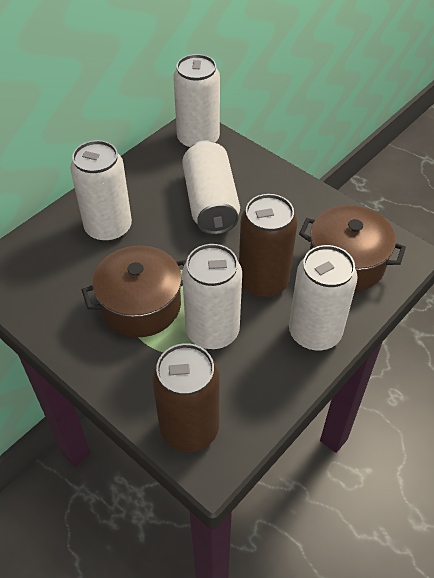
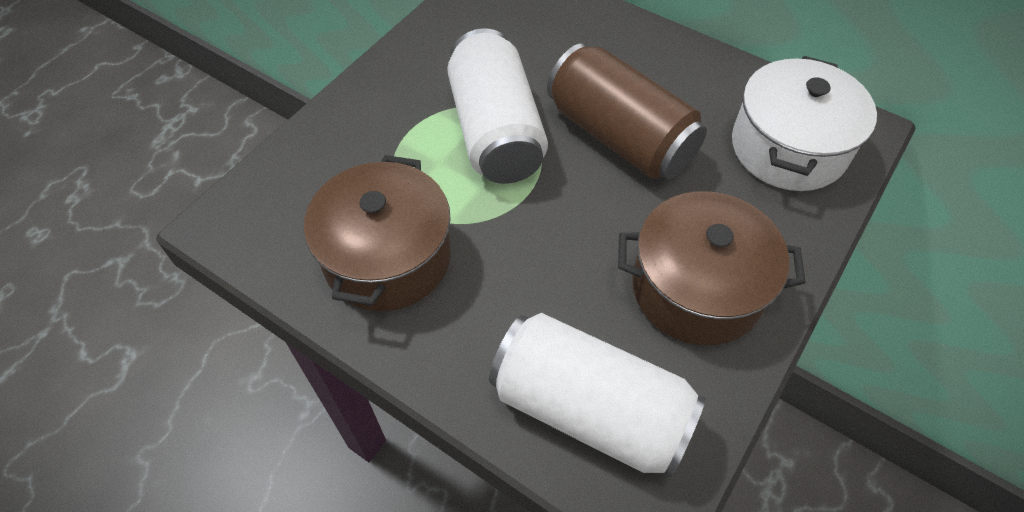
brown can: 2 -> 1
white can: 5 -> 2
white pot: 0 -> 1

